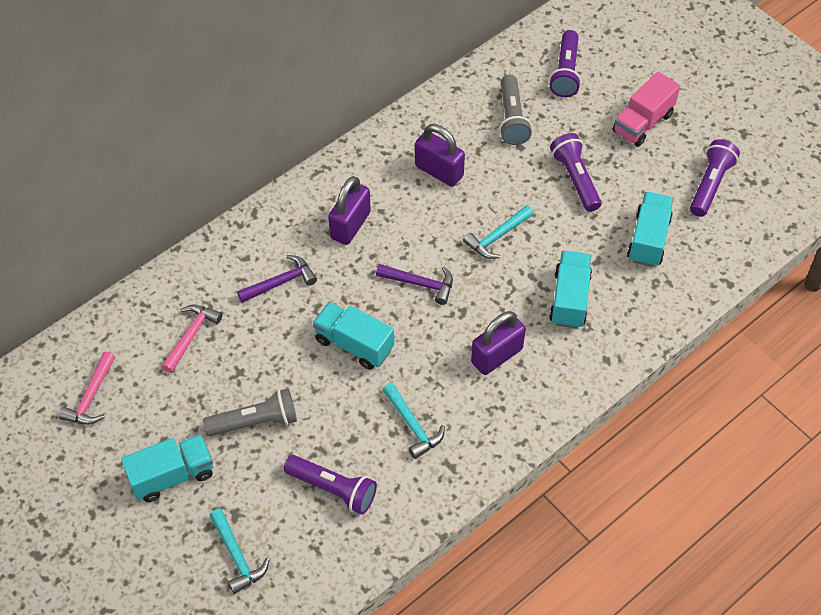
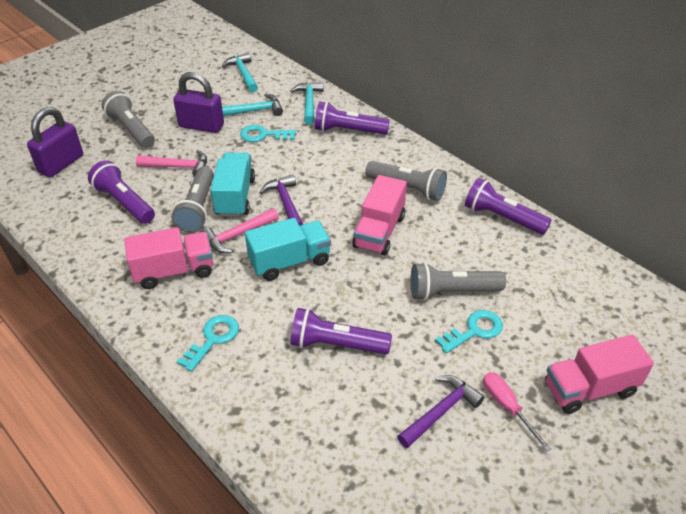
grey flashlight: 2 -> 4
pink screwdriver: 0 -> 1
pink truck: 1 -> 3
purple padlock: 3 -> 2
turquoise key: 0 -> 3
turquoise truck: 4 -> 2

